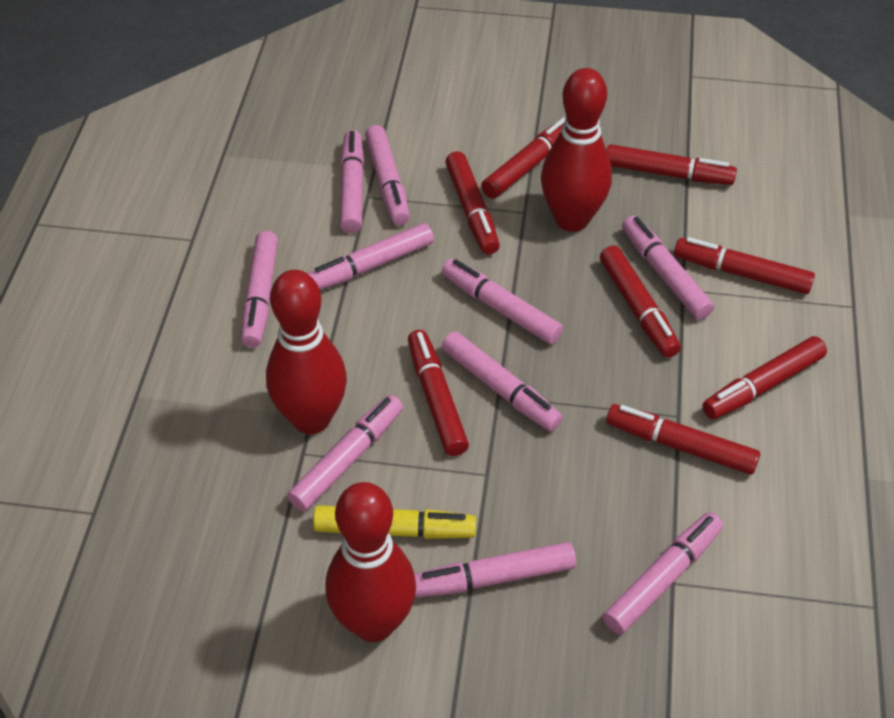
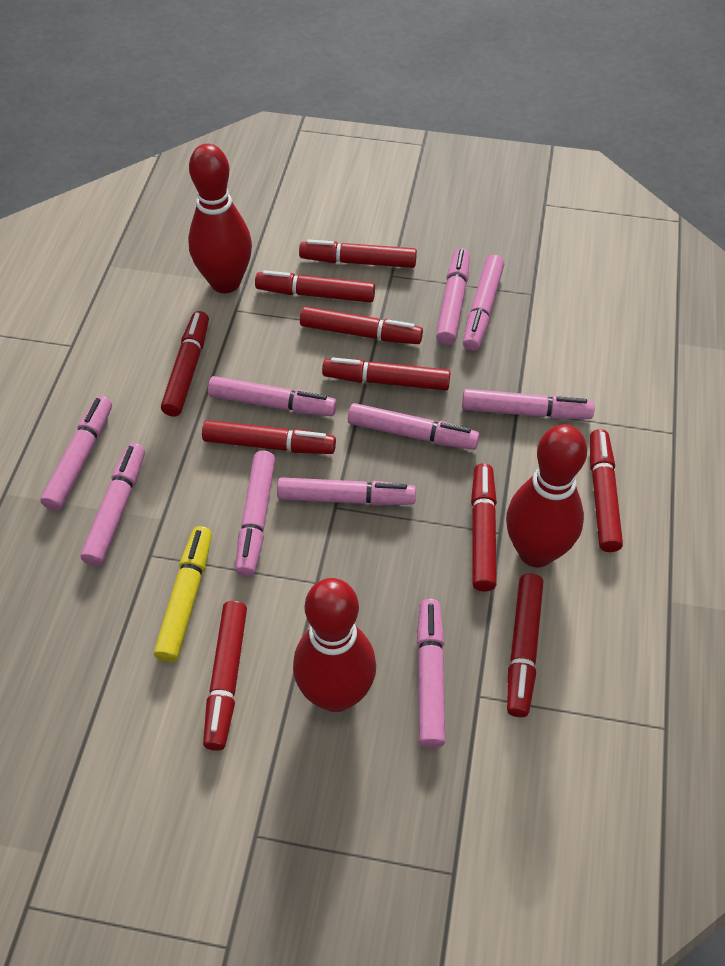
red marker: 8 -> 10

